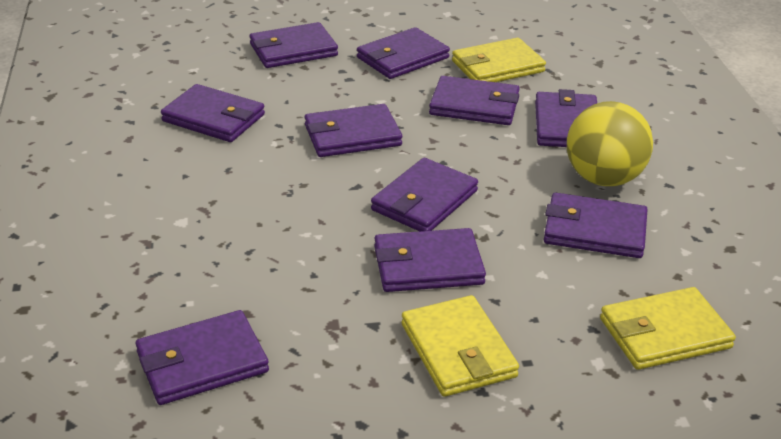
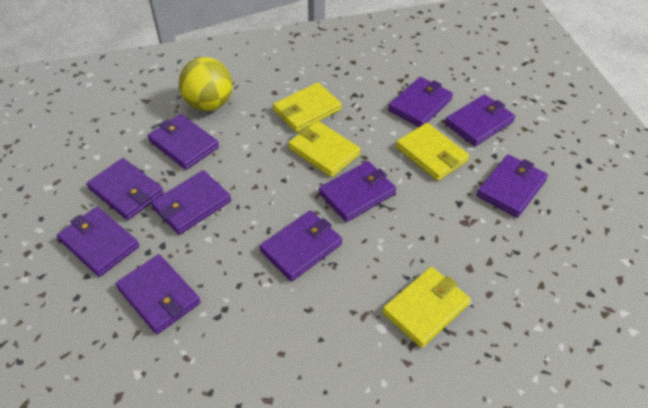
yellow wallet: 3 -> 4

